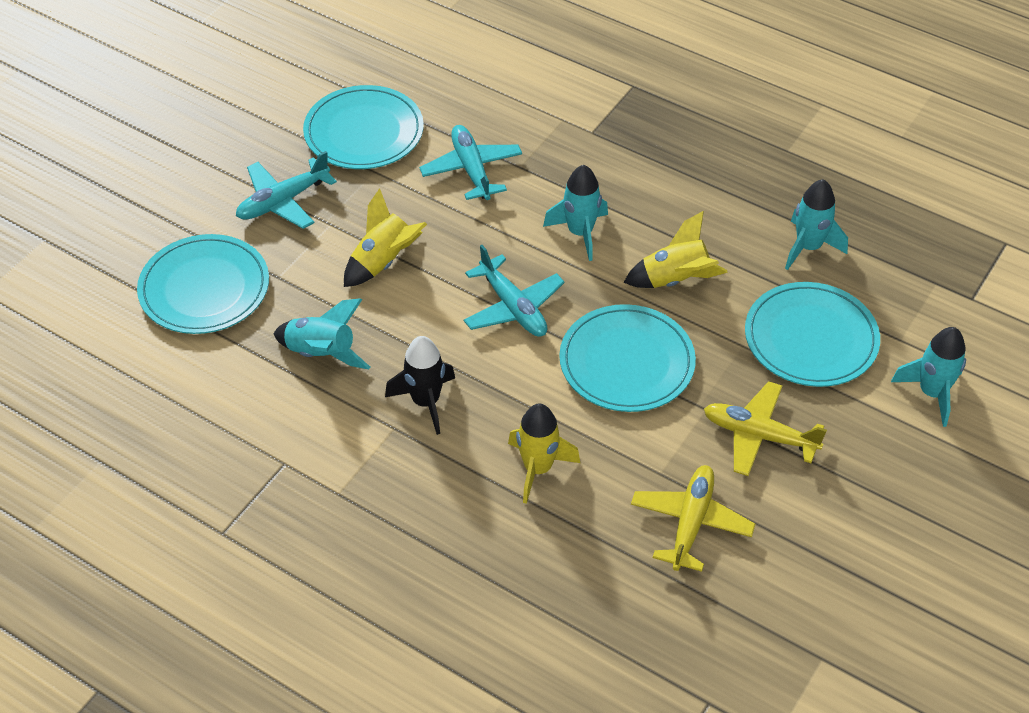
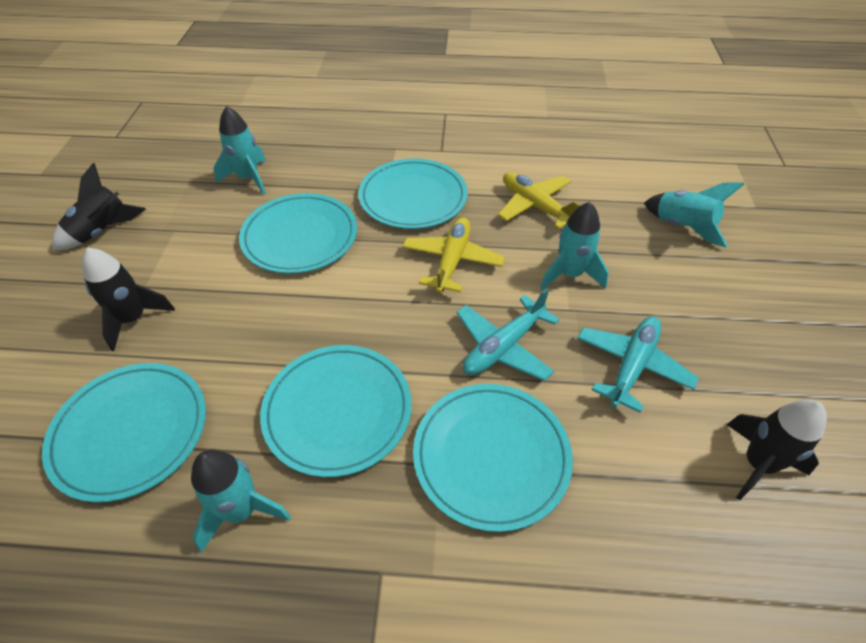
black rocket: 1 -> 3
turquoise plane: 3 -> 2
turquoise plate: 4 -> 5
yellow rocket: 3 -> 0

